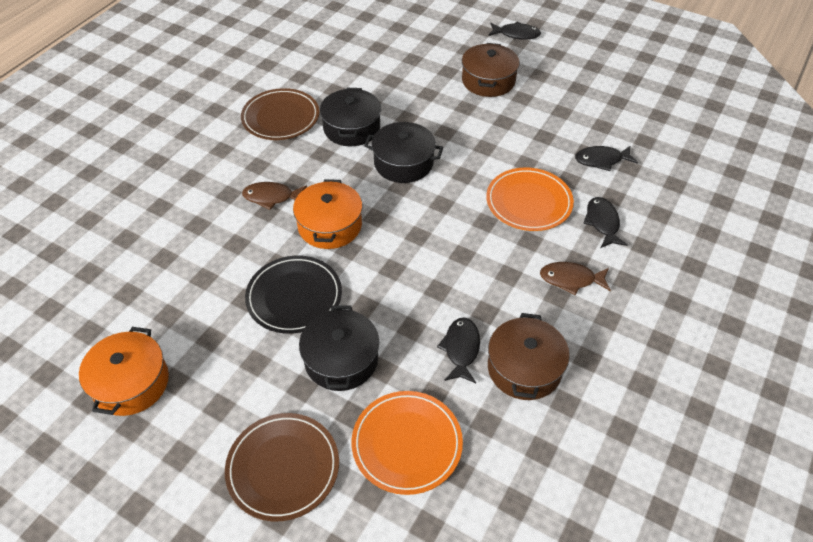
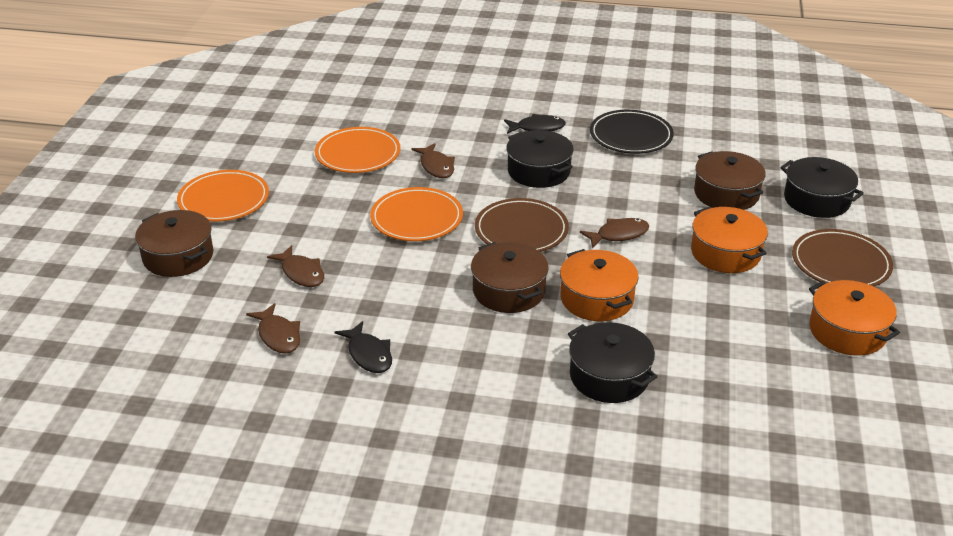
black fish: 4 -> 2
brown fish: 2 -> 4
brown pot: 2 -> 3
orange plate: 2 -> 3
orange pot: 2 -> 3

